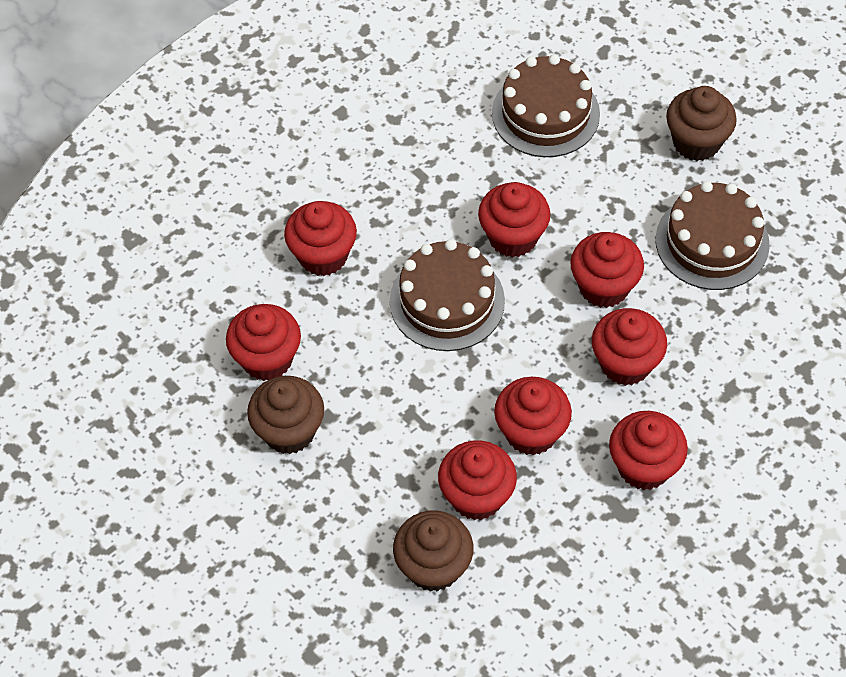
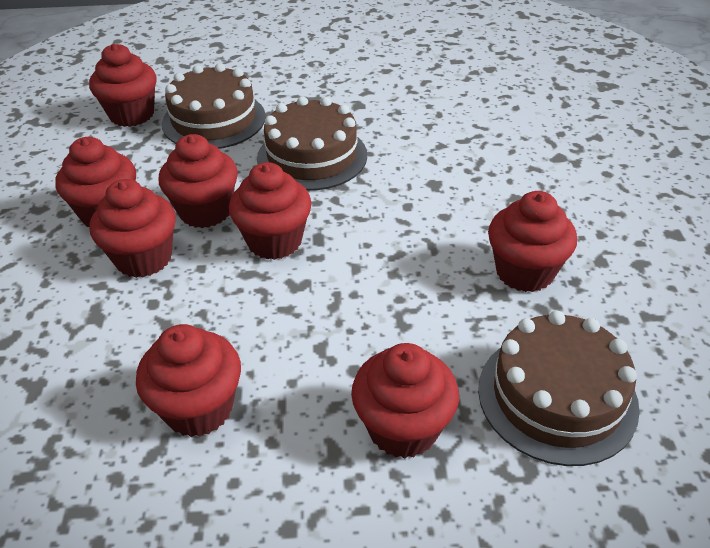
brown cupcake: 3 -> 0

